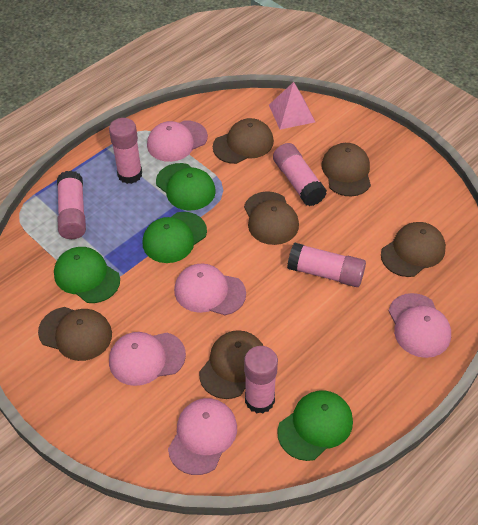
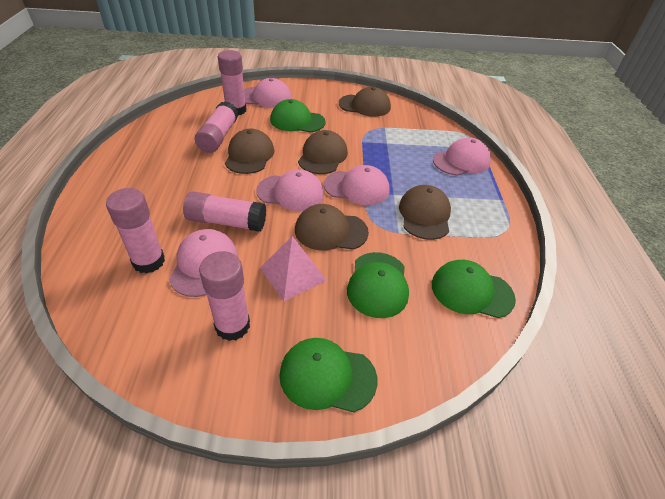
brown cap: 6 -> 5

